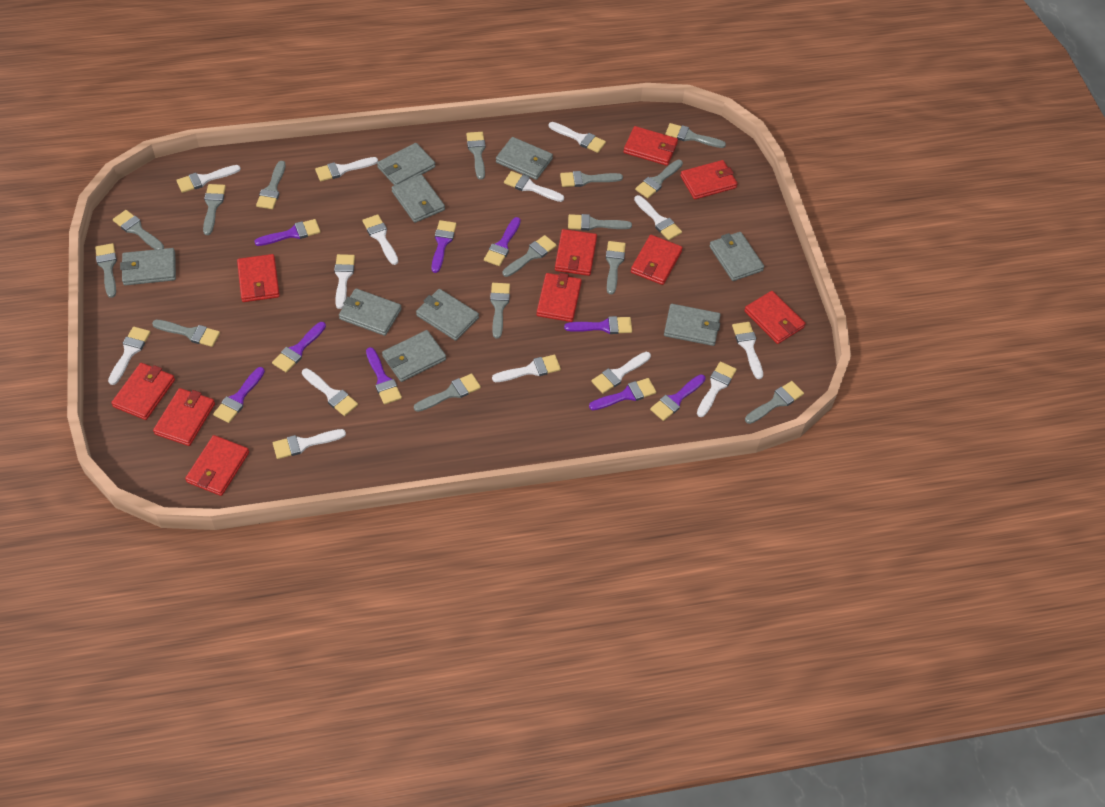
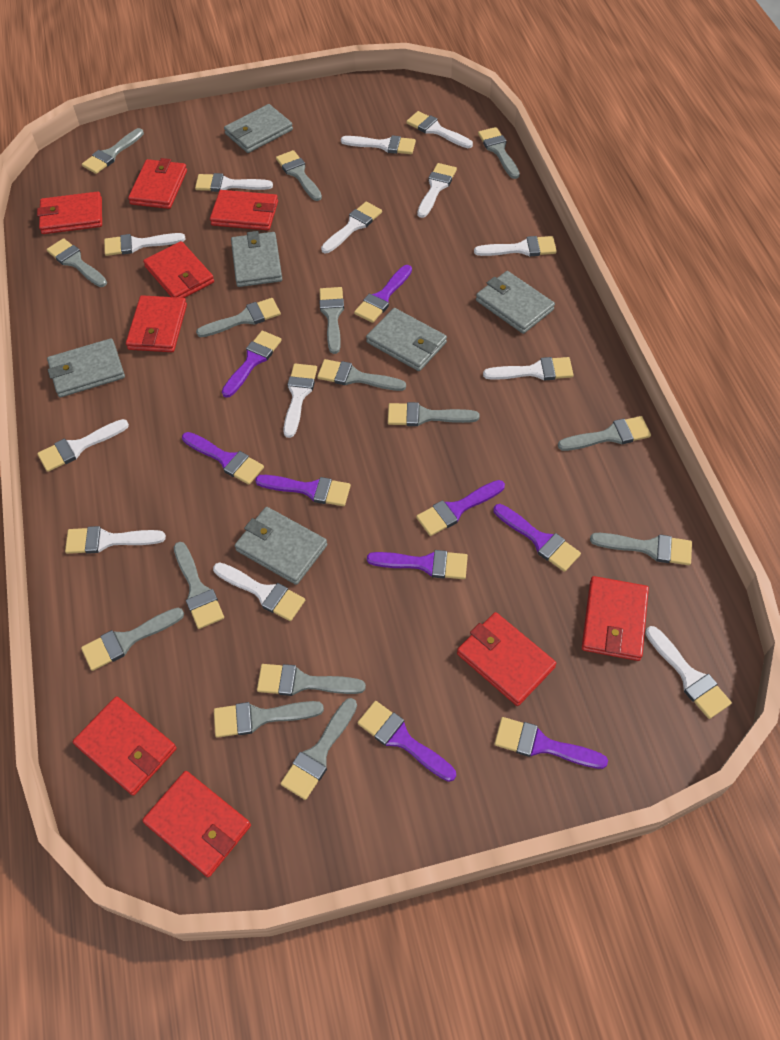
grey wallet: 9 -> 6
red wallet: 10 -> 9
white brush: 14 -> 13

